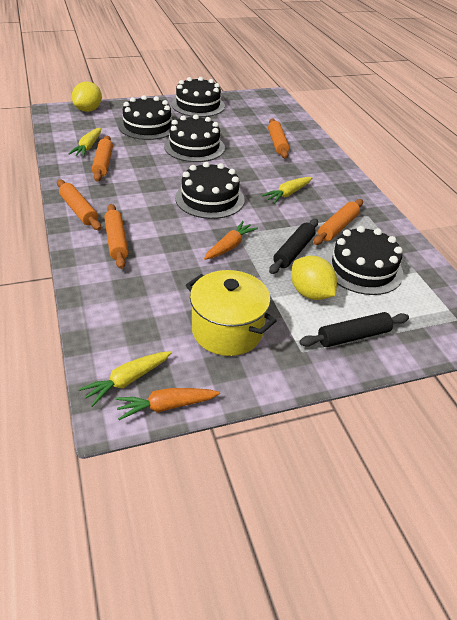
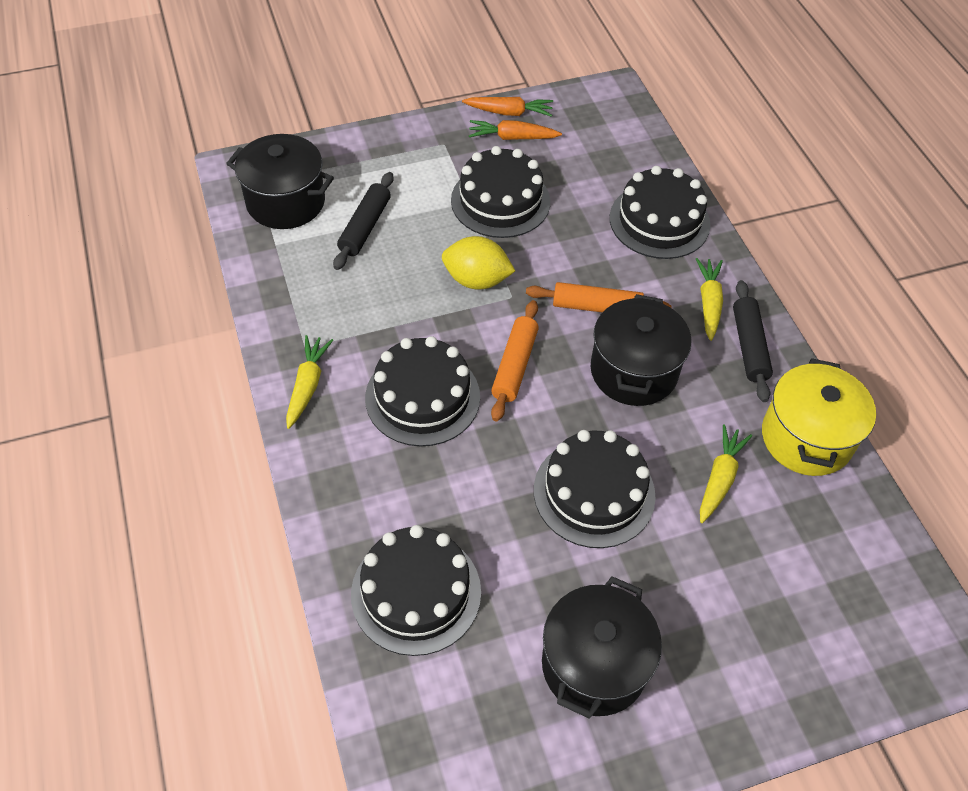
black pot: 0 -> 3
orange rolling pin: 5 -> 2
yellow lemon: 2 -> 1

